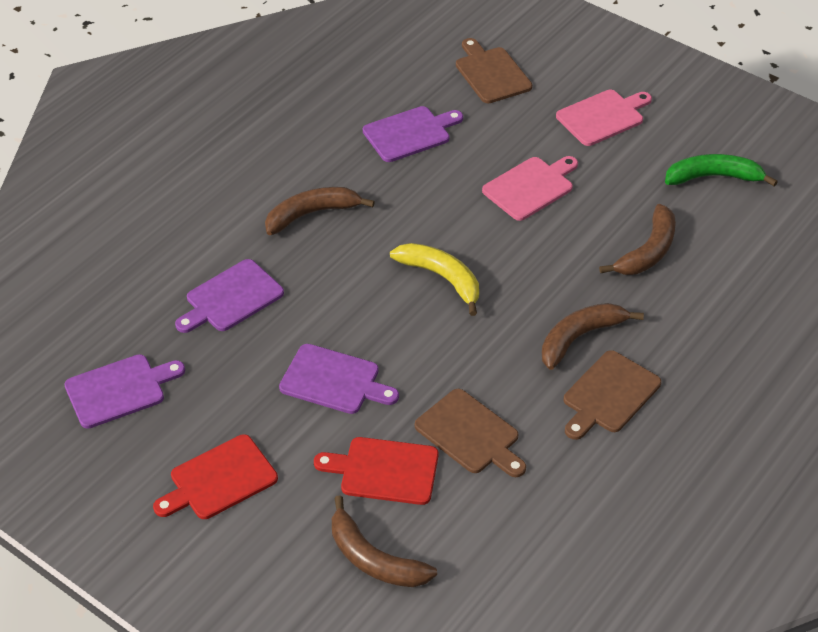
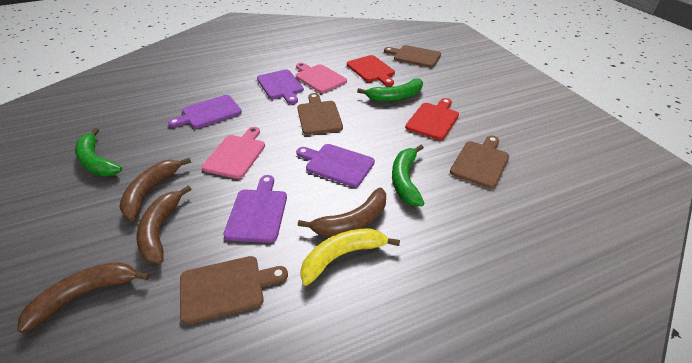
brown cutting board: 3 -> 4
green banana: 1 -> 3

